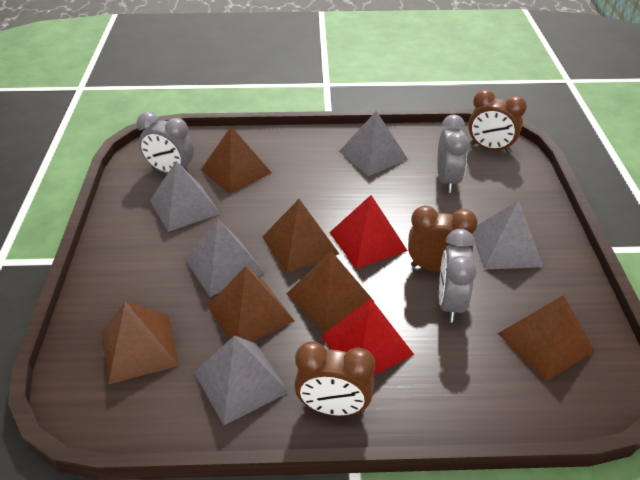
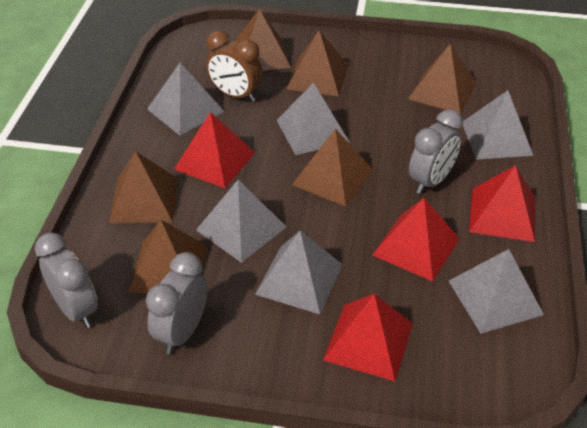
brown clock: 3 -> 1
grey pyramid: 5 -> 6
red pyramid: 2 -> 4

